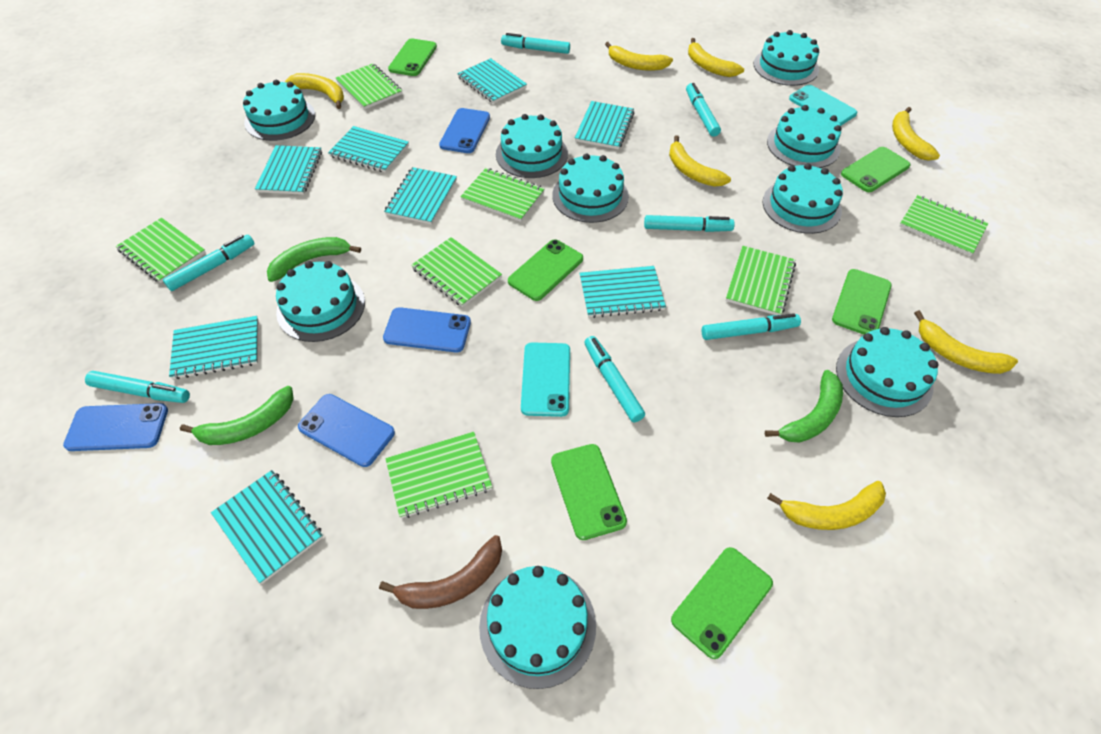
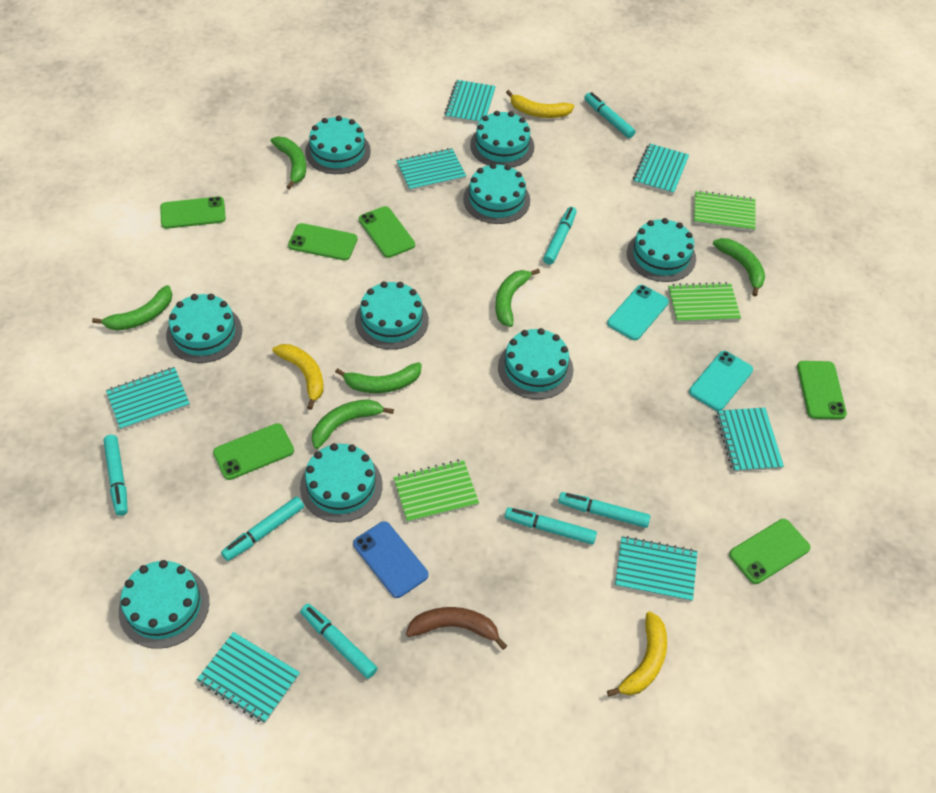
blue phone: 4 -> 1
green banana: 3 -> 6
green notebook: 7 -> 3
turquoise notebook: 8 -> 7
yellow banana: 7 -> 3

